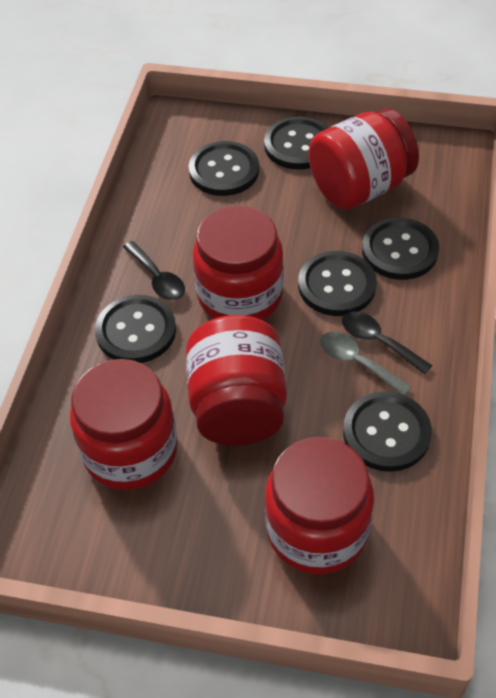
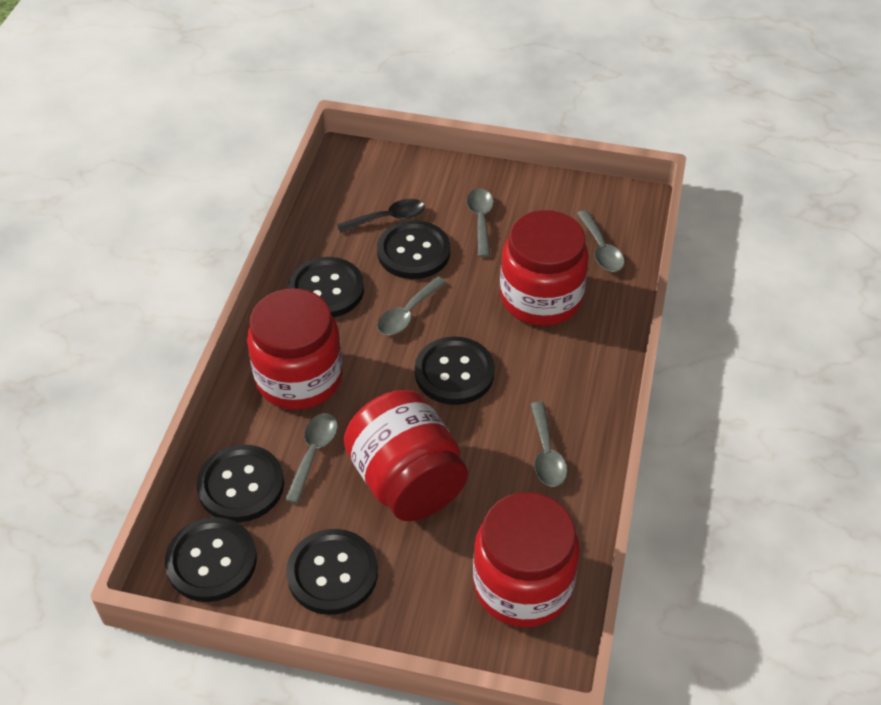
black spoon: 2 -> 1
grey spoon: 1 -> 5
red jar: 5 -> 4

